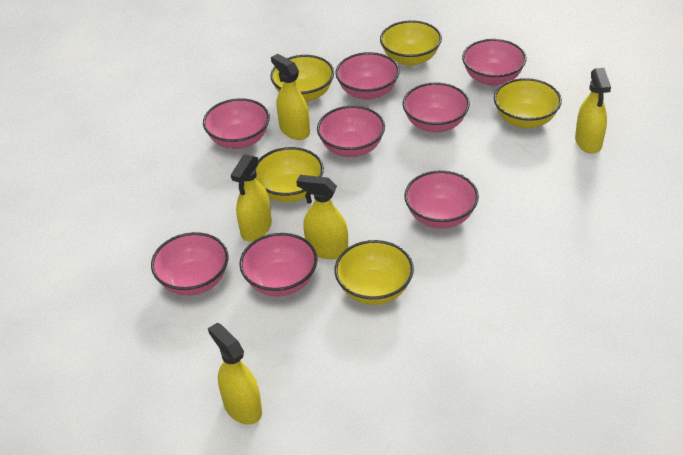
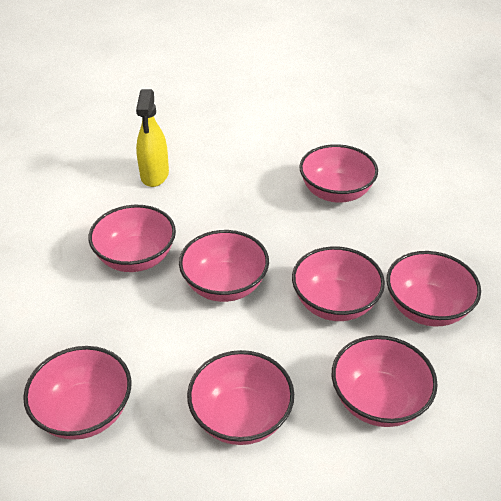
yellow bowl: 5 -> 0
yellow spray bottle: 5 -> 1

